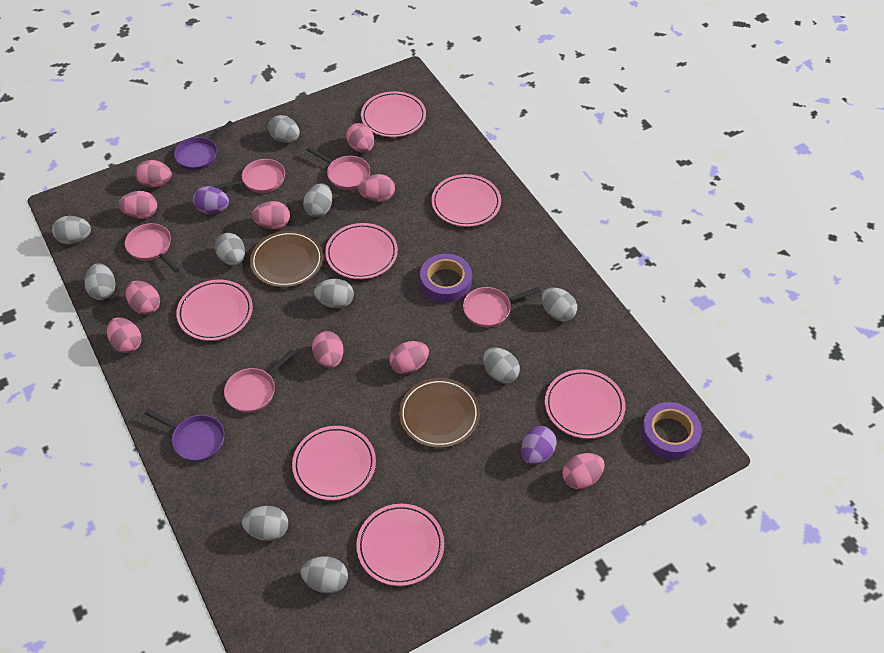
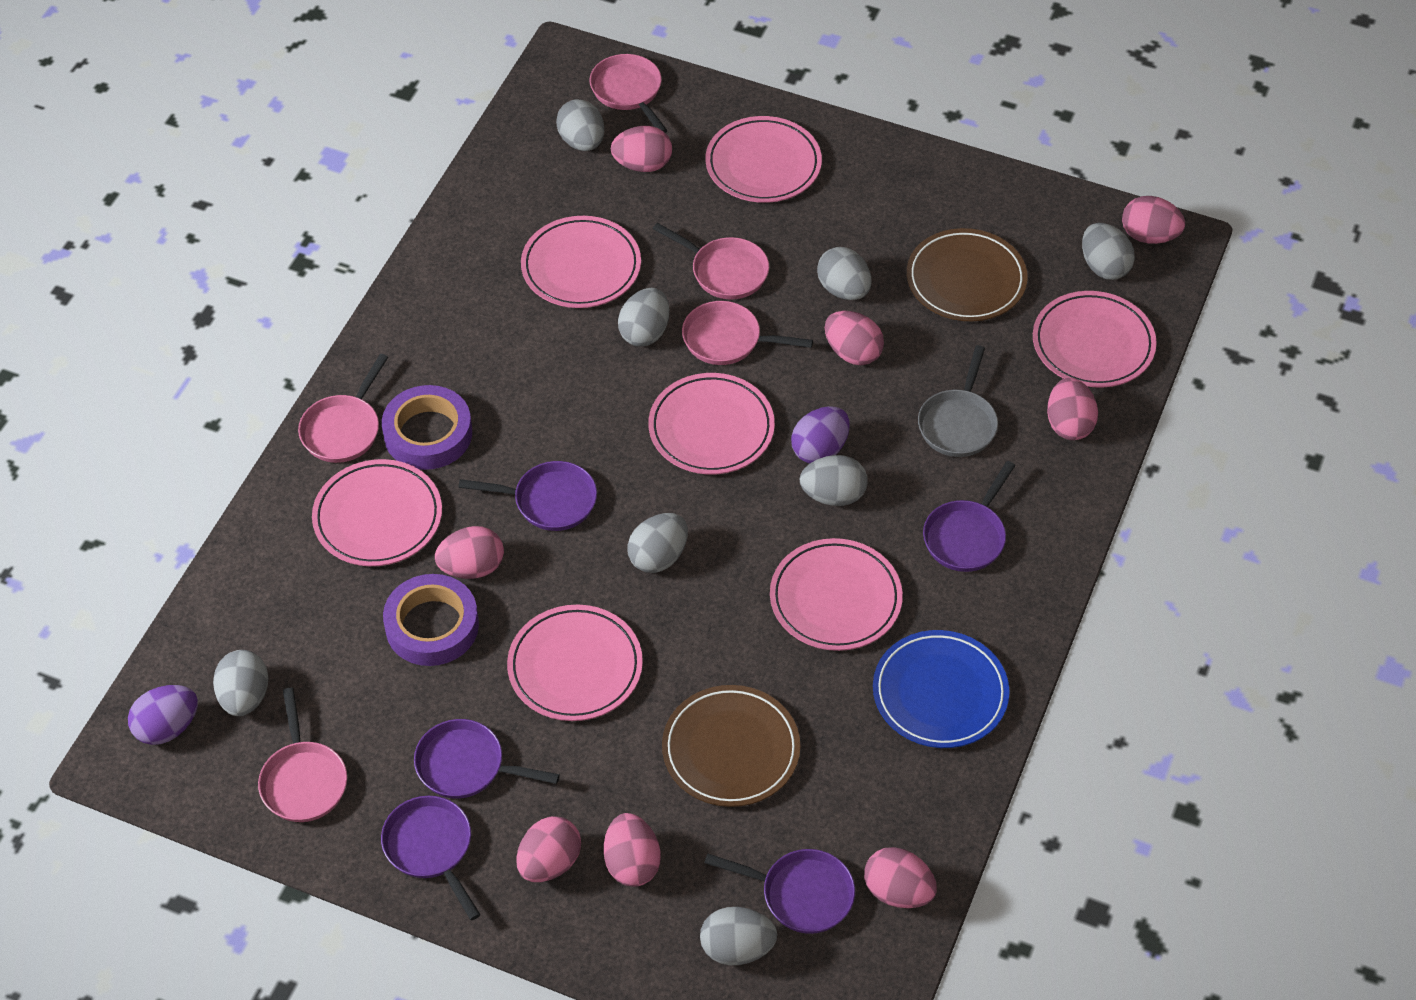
blue plate: 0 -> 1
grey egg: 10 -> 8
grey pan: 0 -> 1
pink egg: 10 -> 8
purple pan: 2 -> 5

